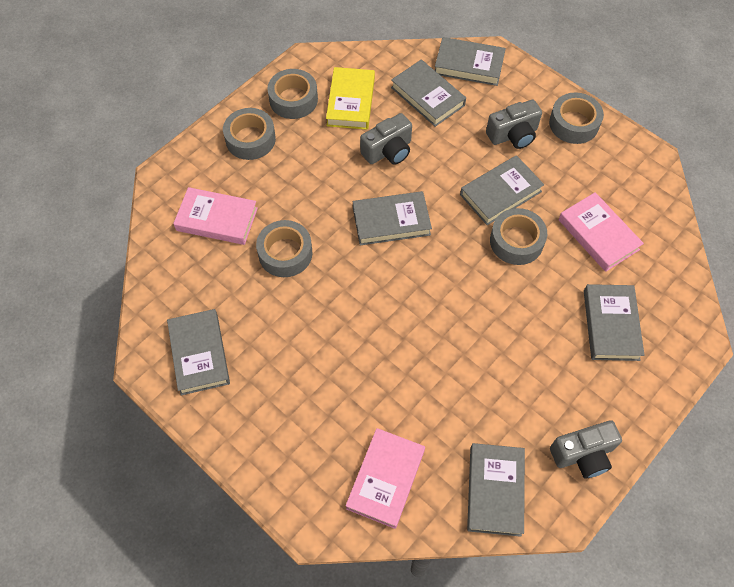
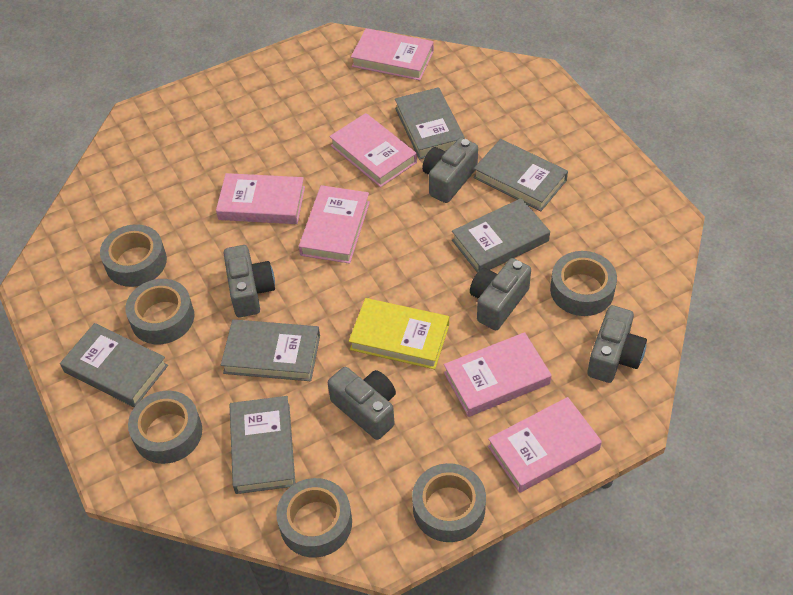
grey book: 7 -> 6
grey camera: 3 -> 5
grey tape: 5 -> 6
pink book: 3 -> 6

